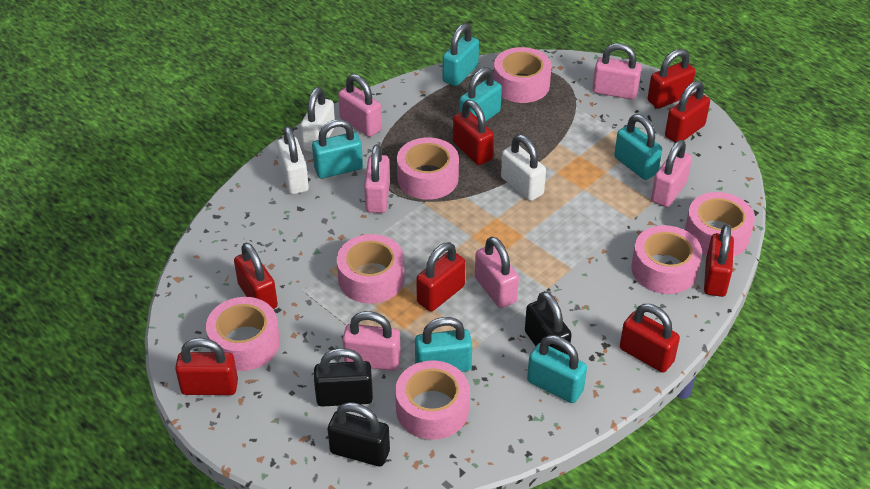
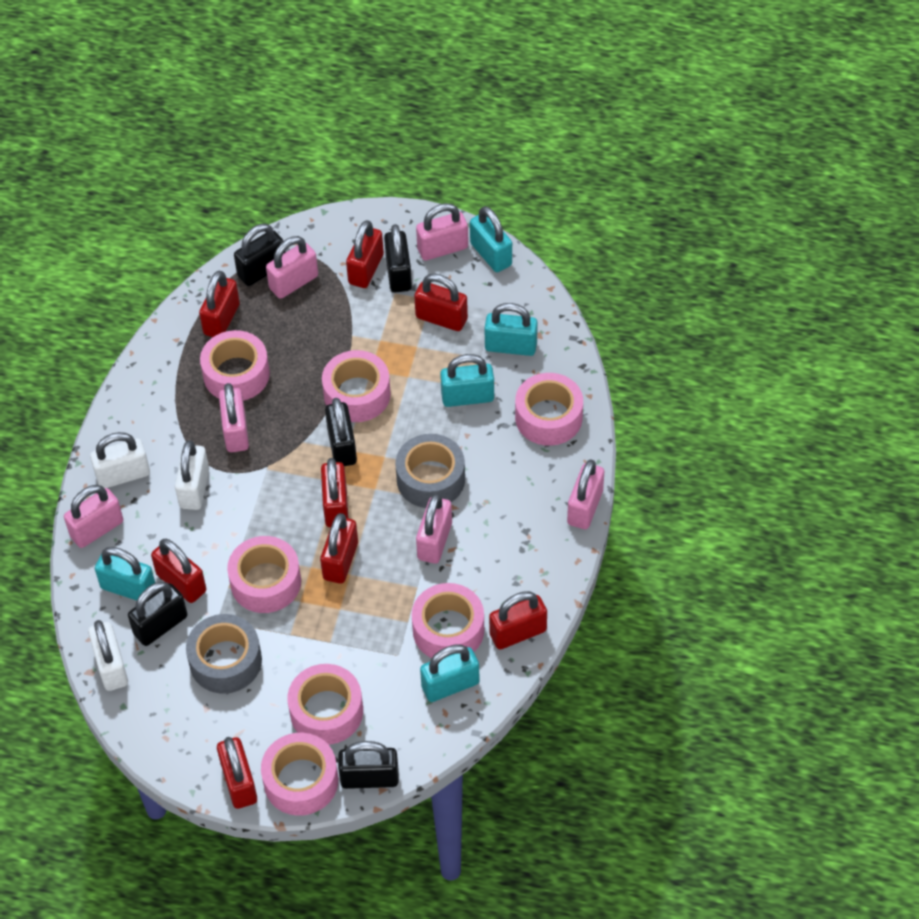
black padlock: 3 -> 5
grey tape: 0 -> 2
turquoise padlock: 6 -> 5

